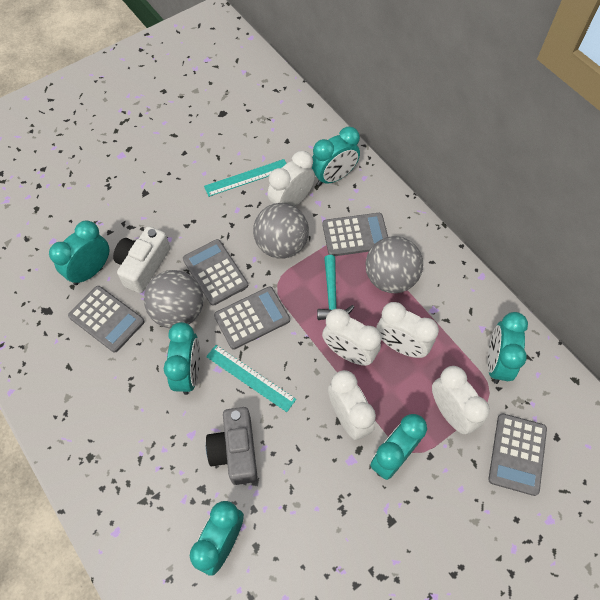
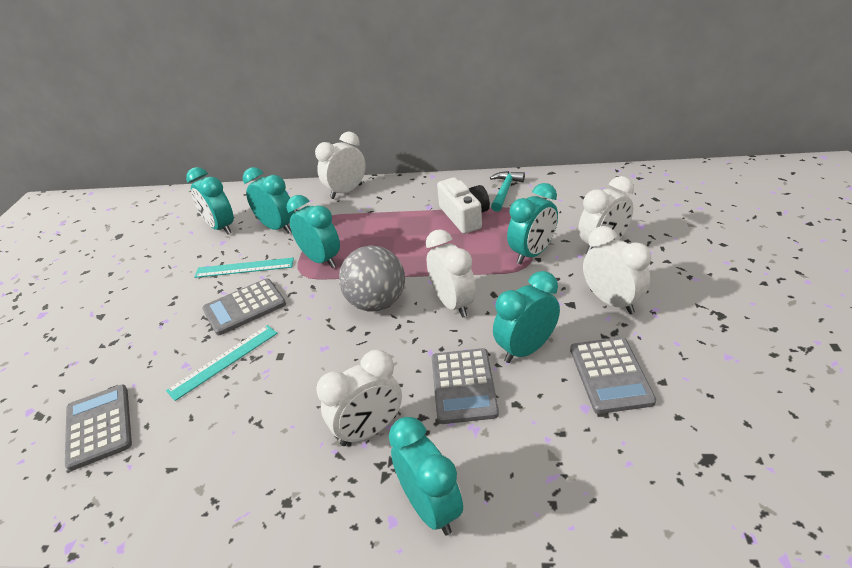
grey ball: 3 -> 1
grey calculator: 5 -> 4
grey camera: 1 -> 0

